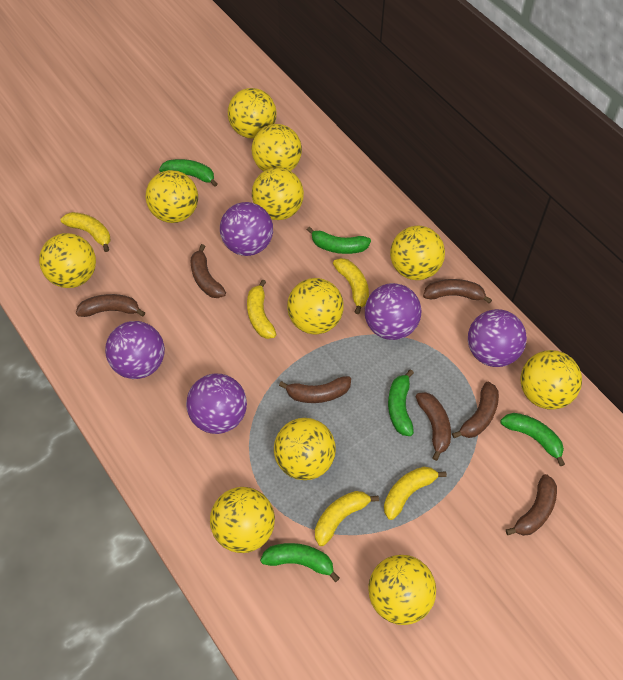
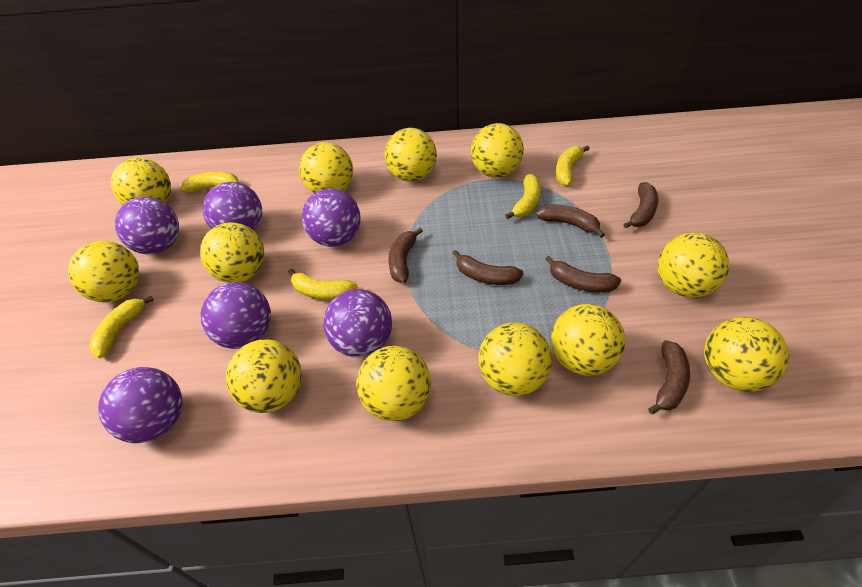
brown banana: 7 -> 6
green banana: 5 -> 0
purple ball: 5 -> 6
yellow ball: 11 -> 12

